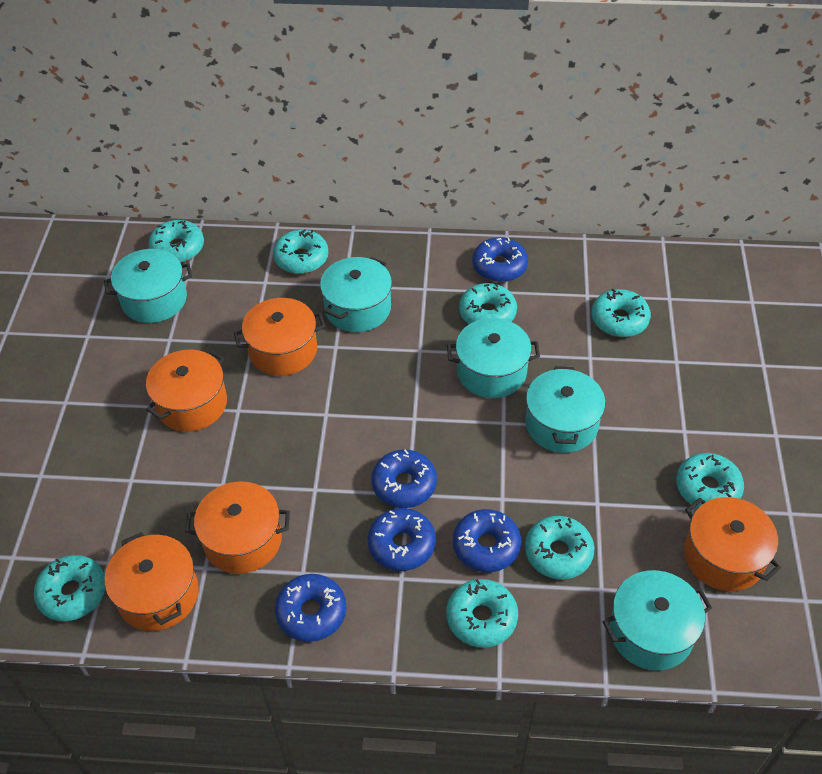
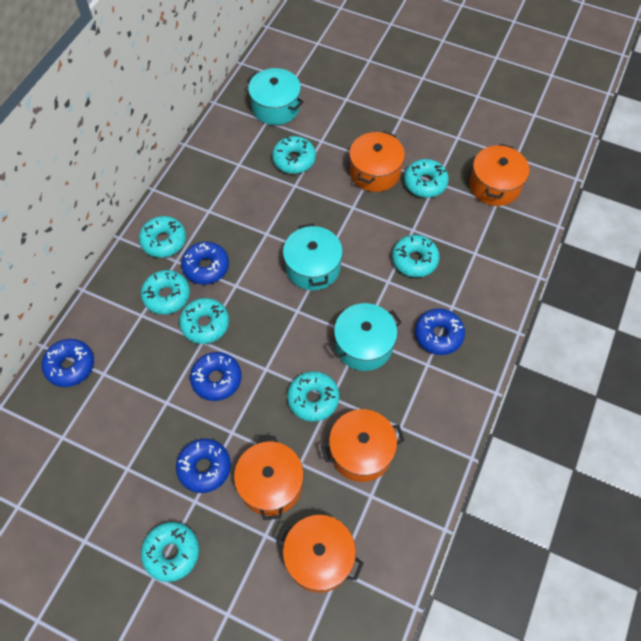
turquoise pot: 5 -> 3

